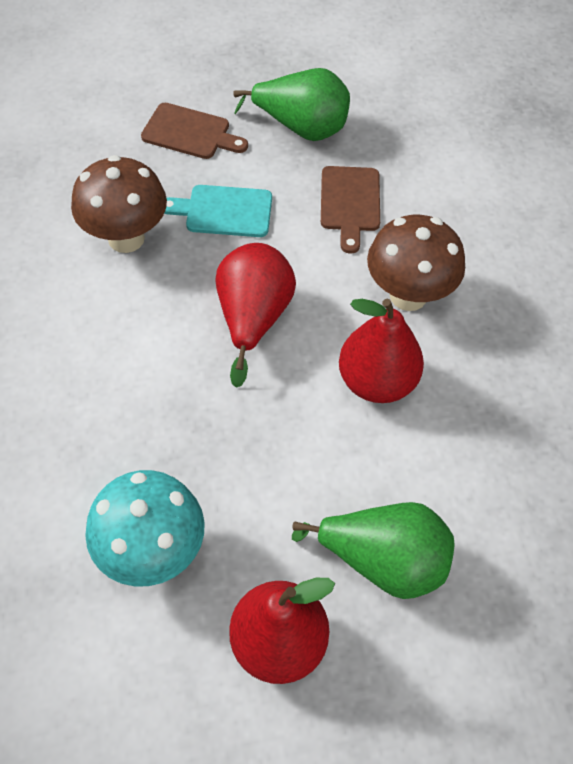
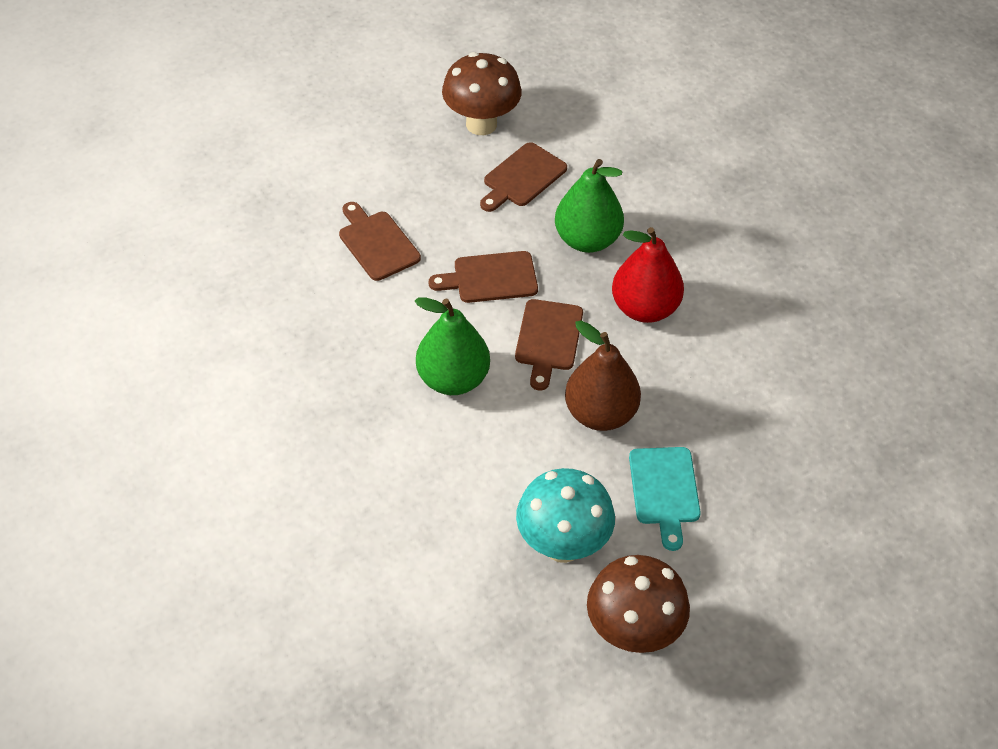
brown cutting board: 2 -> 4
brown pear: 0 -> 1
red pear: 3 -> 1

